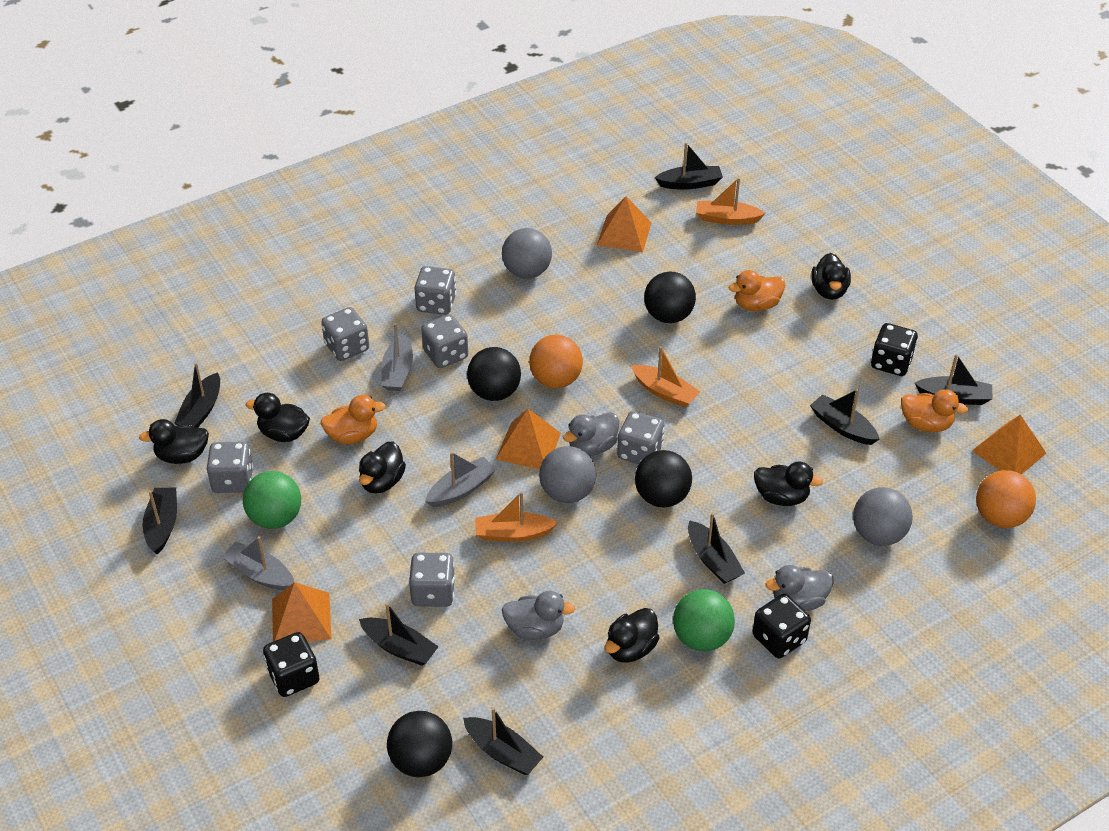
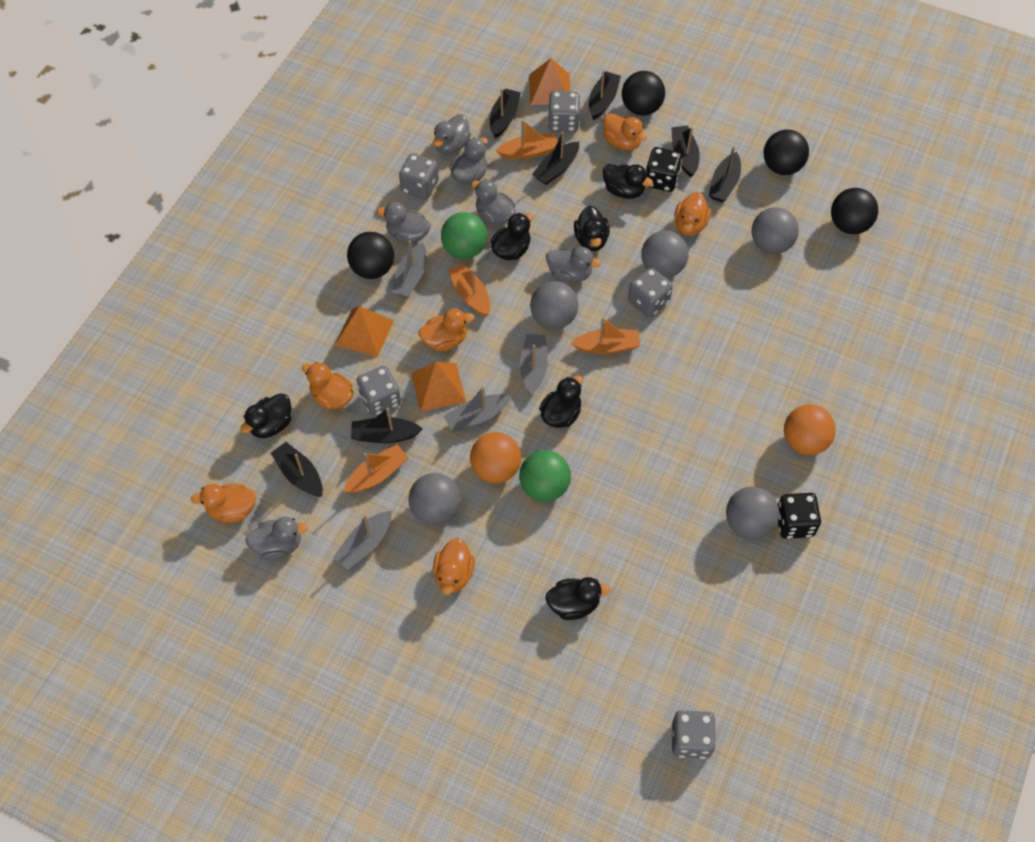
black boat: 8 -> 7
black dice: 3 -> 2
grey ball: 3 -> 5
grey boat: 3 -> 4
grey dice: 6 -> 5
grey duck: 3 -> 6
orange boat: 3 -> 4
orange duck: 3 -> 6
orange pyramid: 4 -> 3

